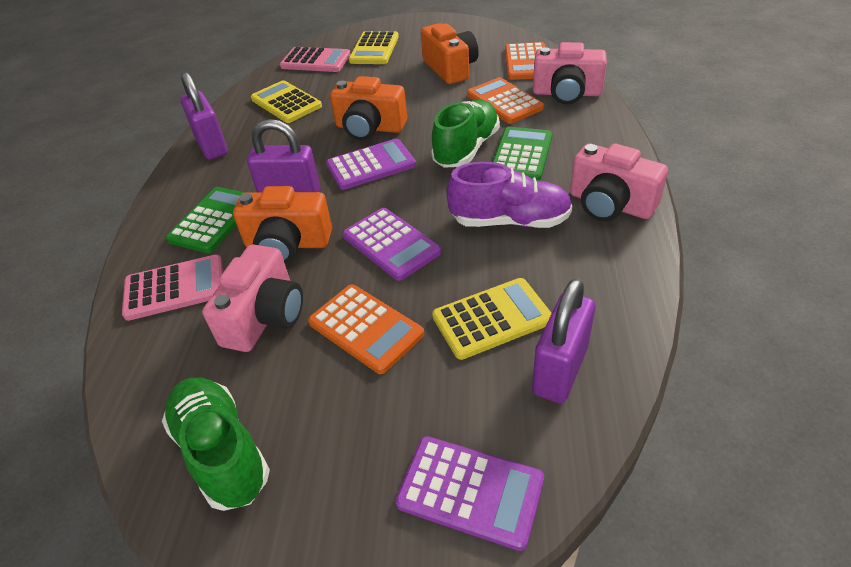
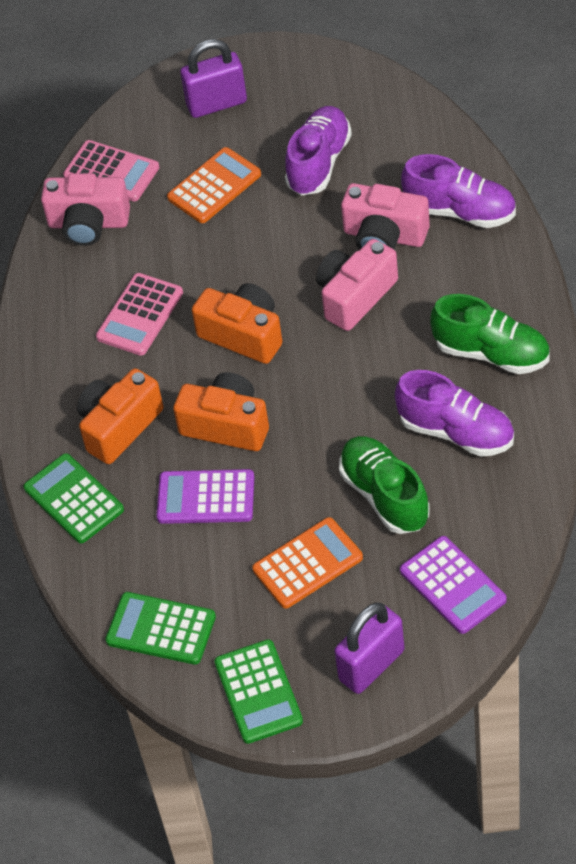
green calculator: 2 -> 3
orange calculator: 3 -> 2
purple calculator: 3 -> 2
purple padlock: 3 -> 2
purple shoe: 1 -> 3
yellow calculator: 3 -> 0

